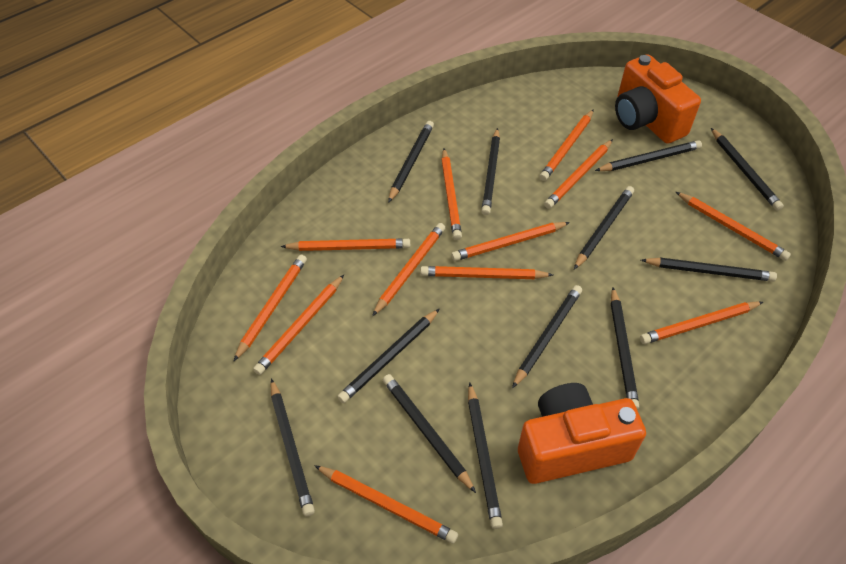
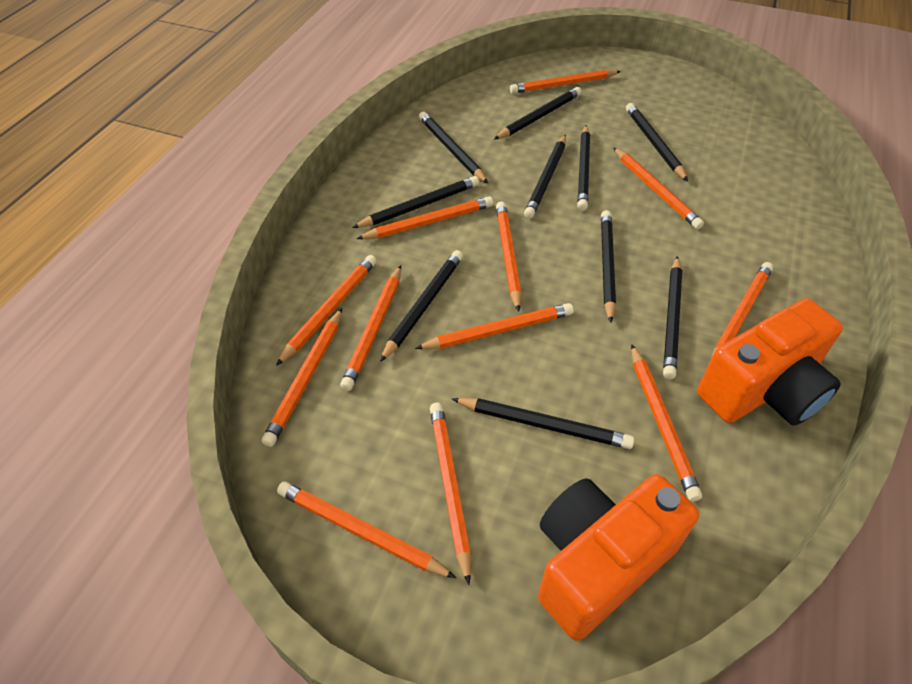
black pencil: 12 -> 10

